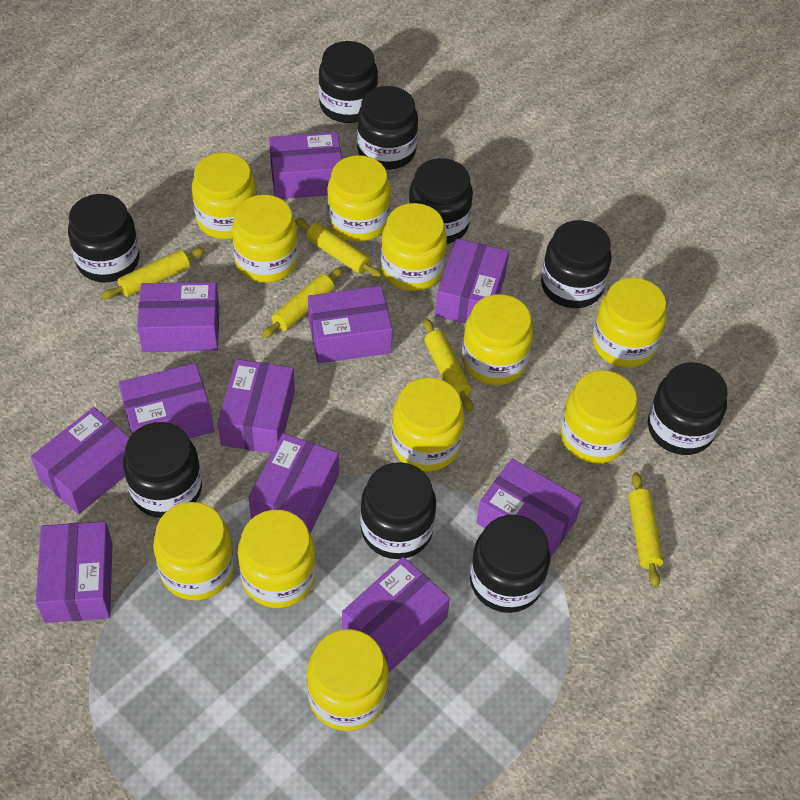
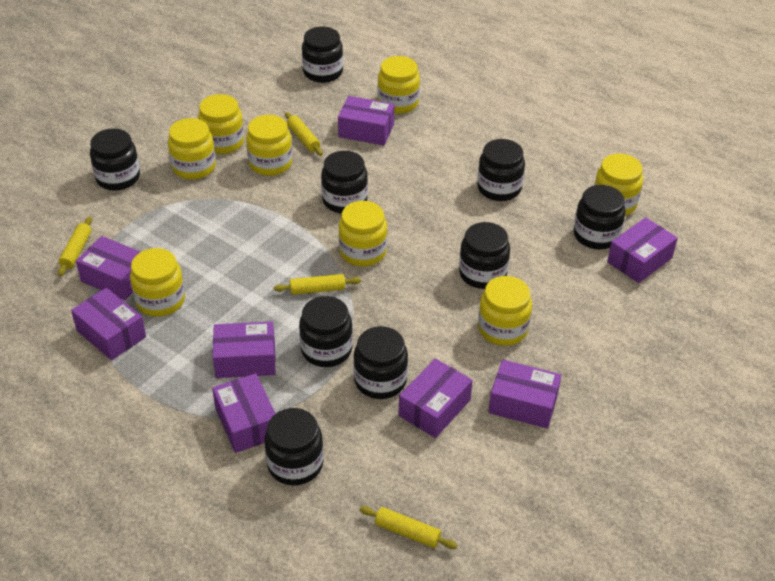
purple box: 11 -> 8
yellow jar: 11 -> 8
yellow rolling pin: 5 -> 4

